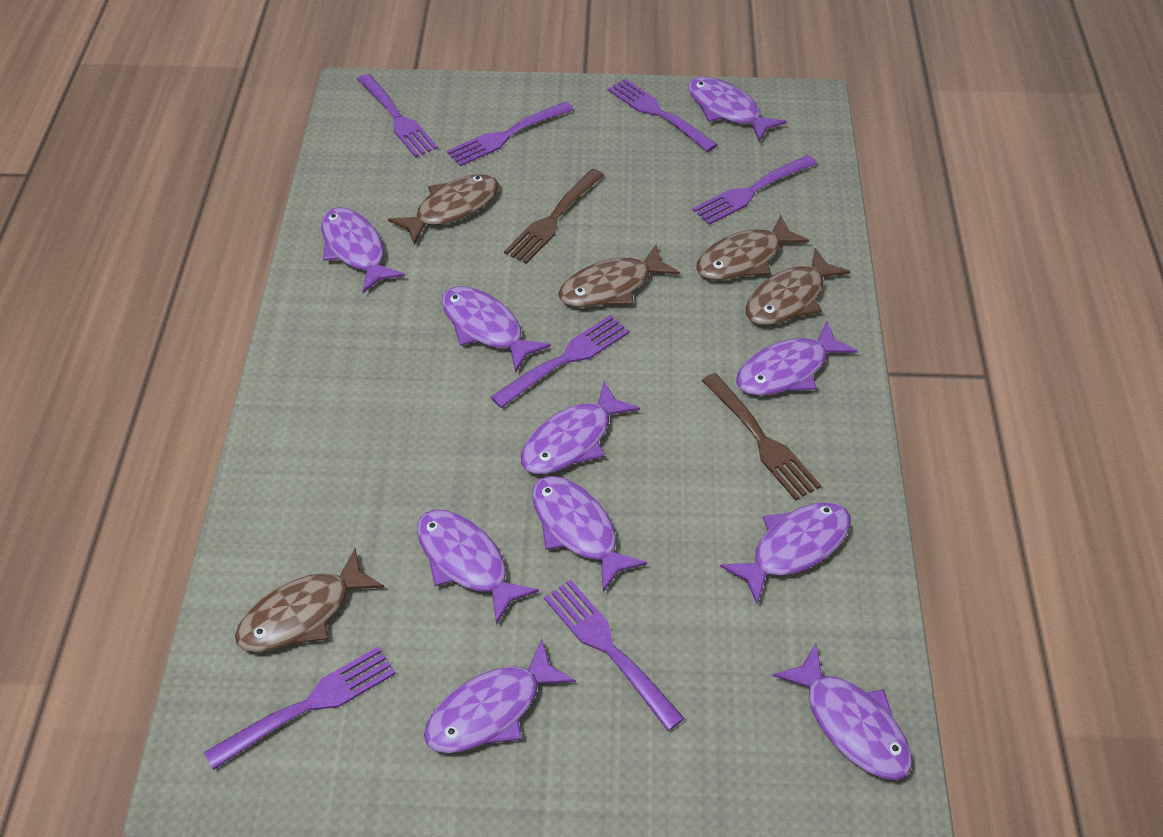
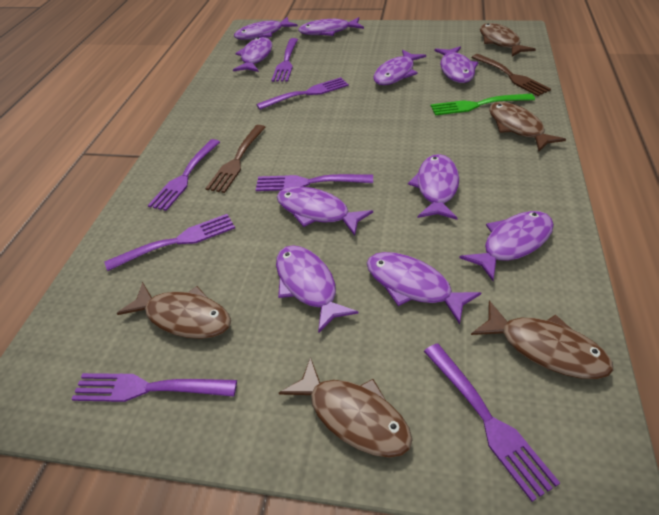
green fork: 0 -> 1

